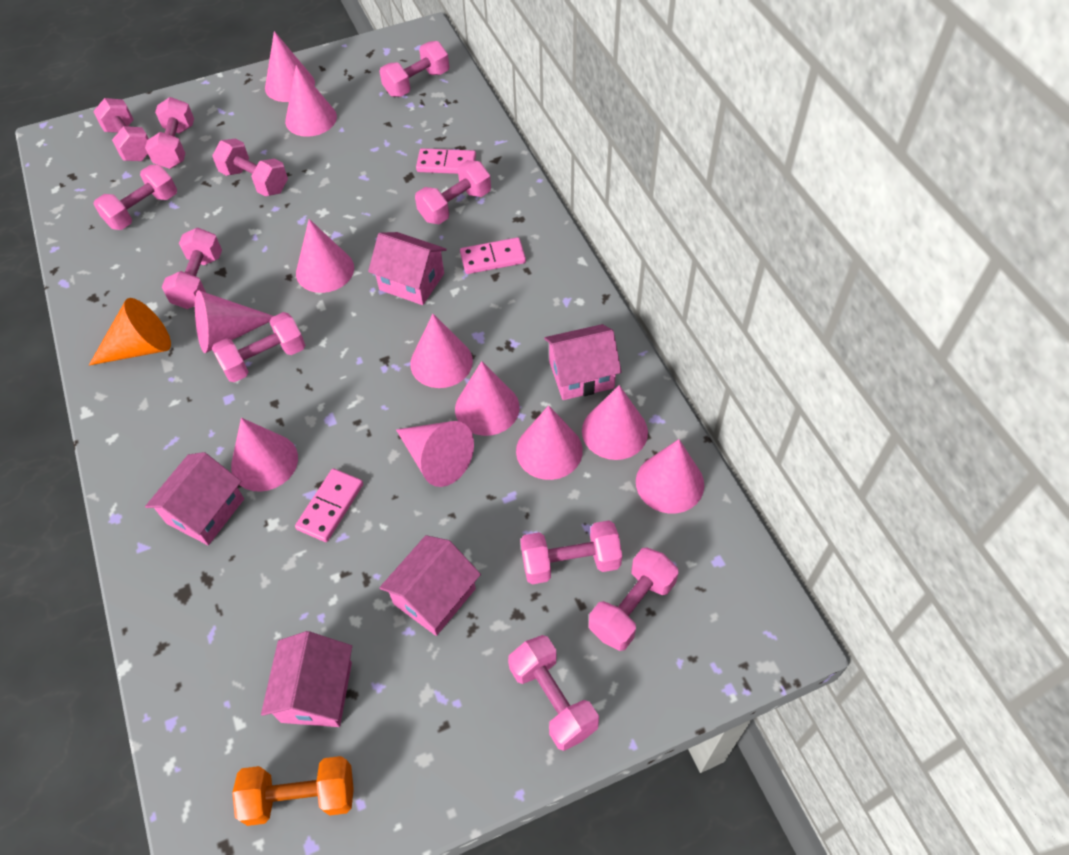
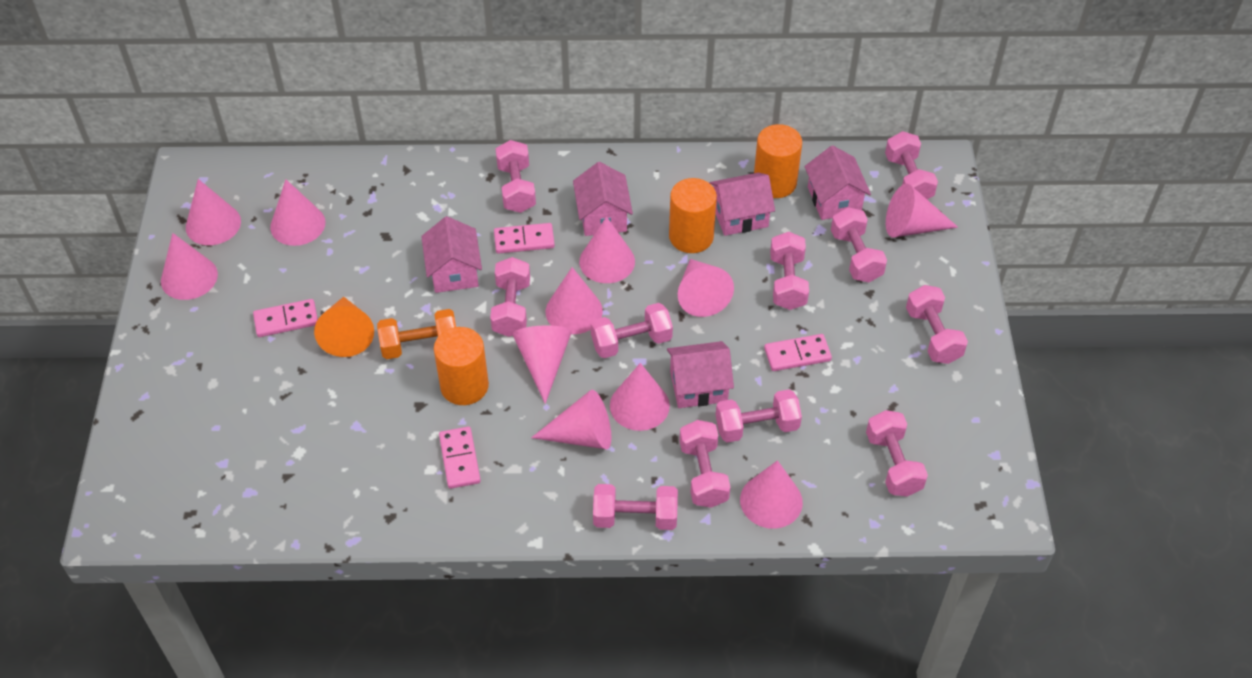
orange cylinder: 0 -> 3
pink domino: 3 -> 4

